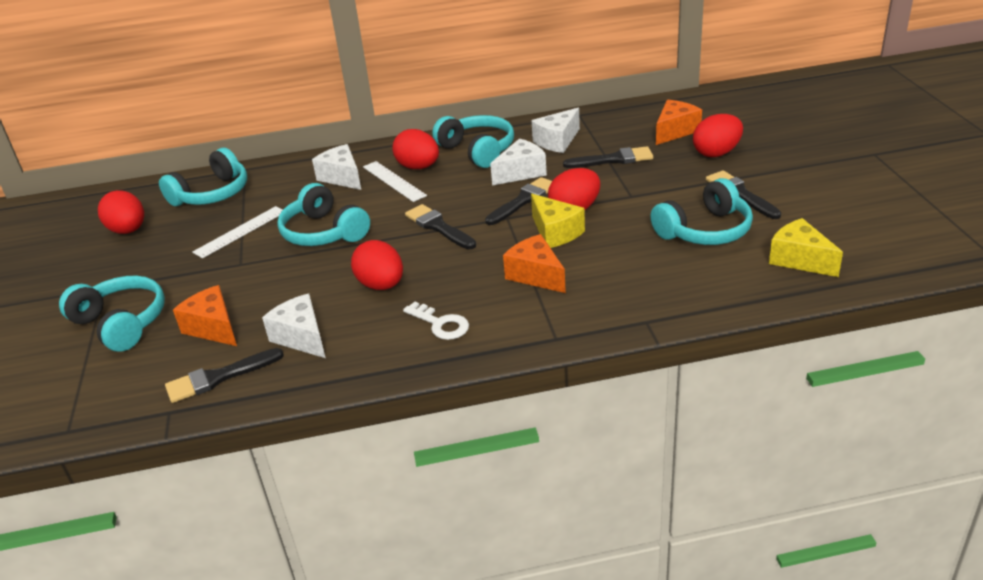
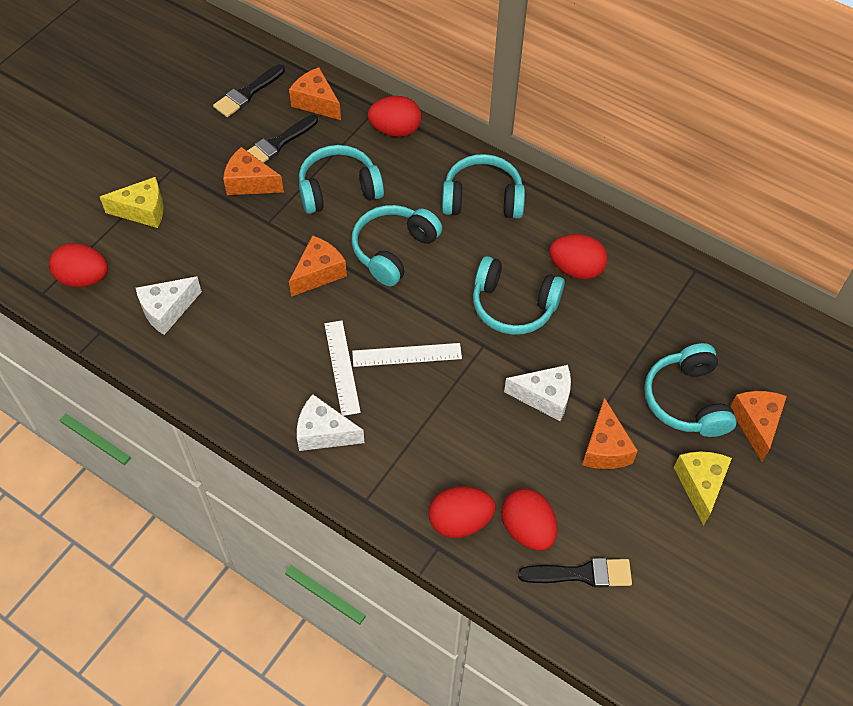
black brush: 5 -> 3
orange cheese: 3 -> 5
white cheese: 4 -> 3
white key: 1 -> 0

